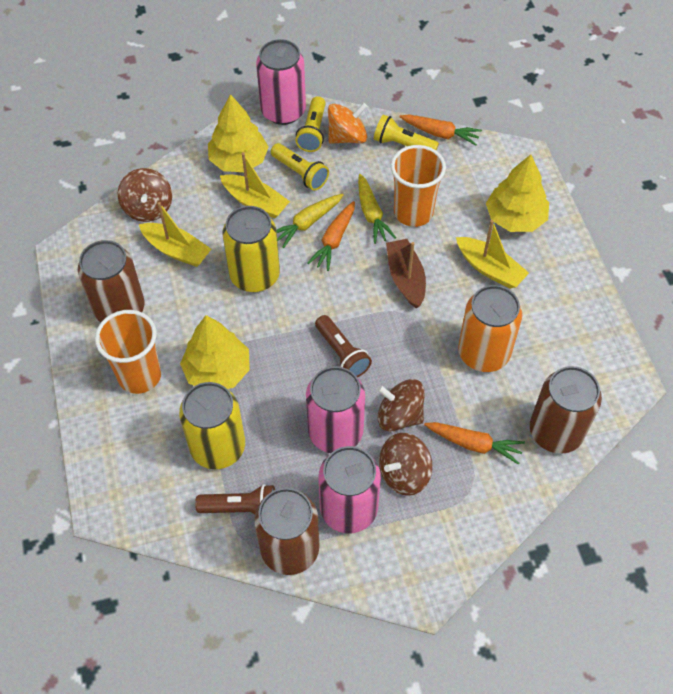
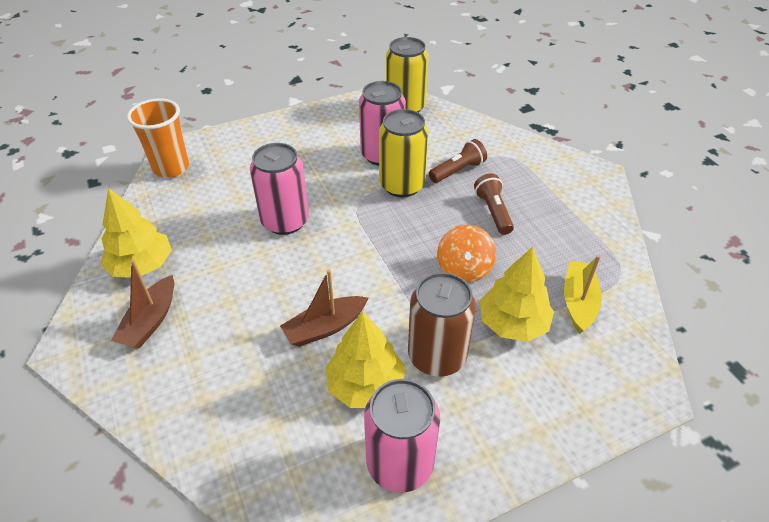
brown boat: 1 -> 2
brown can: 3 -> 1
brown spinning top: 3 -> 0
orange can: 1 -> 0
orange carrot: 3 -> 0
orange cup: 2 -> 1
yellow boat: 3 -> 1
yellow carrot: 2 -> 0
yellow flashlight: 3 -> 0

